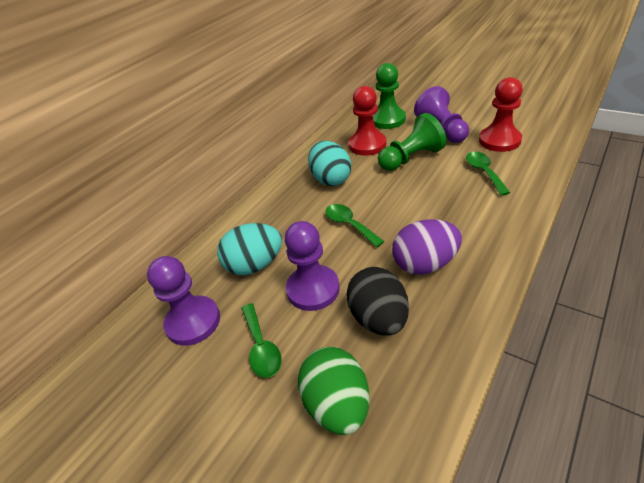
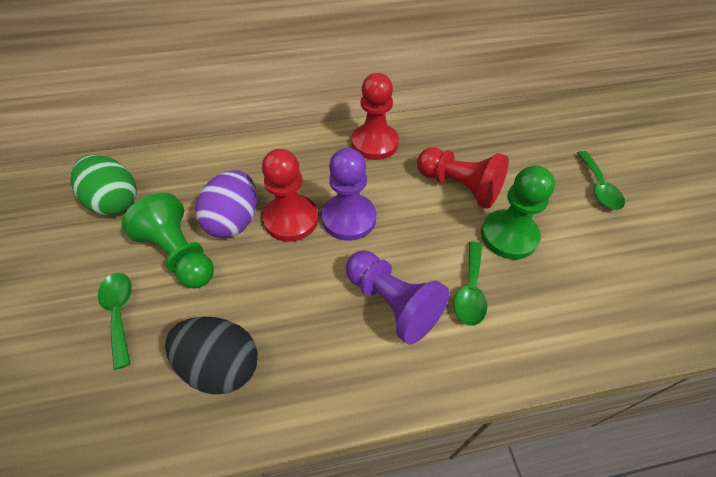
purple pawn: 3 -> 2
red pawn: 2 -> 3
turquoise egg: 2 -> 0

